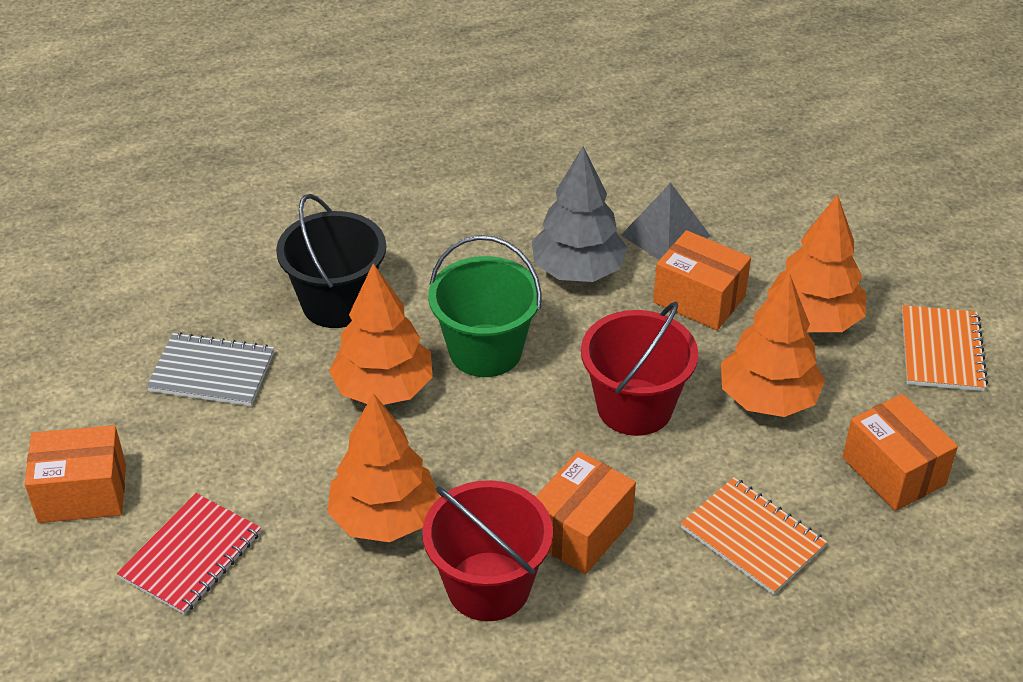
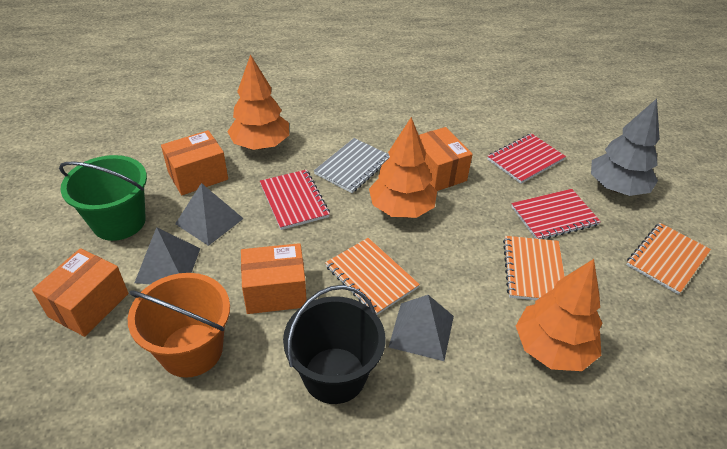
grey pyramid: 1 -> 3
orange bucket: 0 -> 1
orange notebook: 2 -> 3
orange tree: 4 -> 3
red bucket: 2 -> 0
red notebook: 1 -> 3

